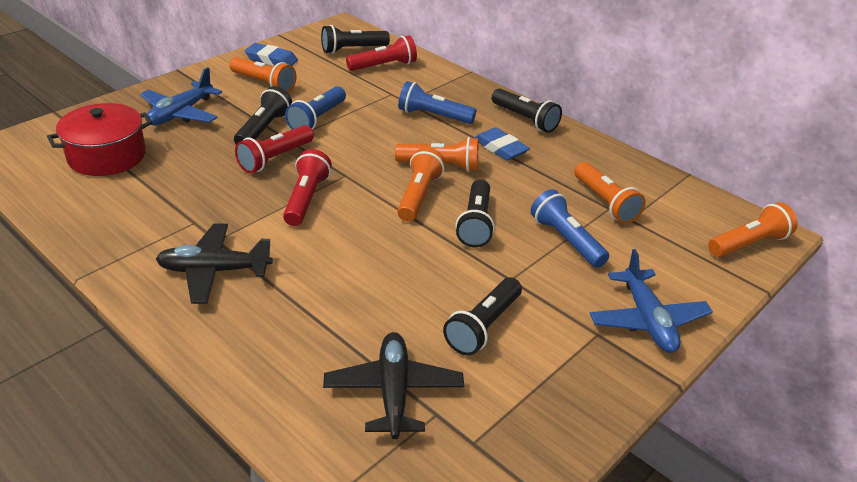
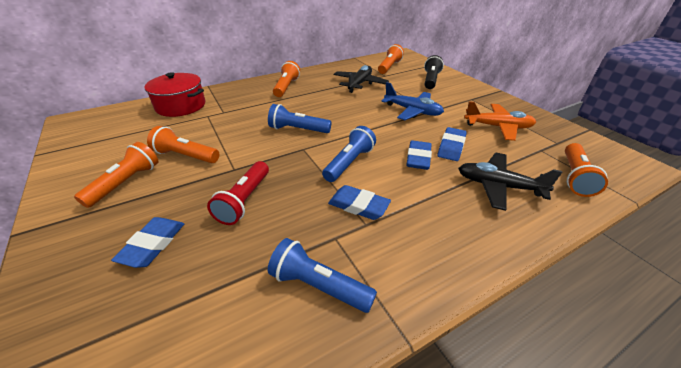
black flashlight: 5 -> 1
blue eraser: 2 -> 4
blue plane: 2 -> 1
orange plane: 0 -> 1
red flashlight: 3 -> 1

